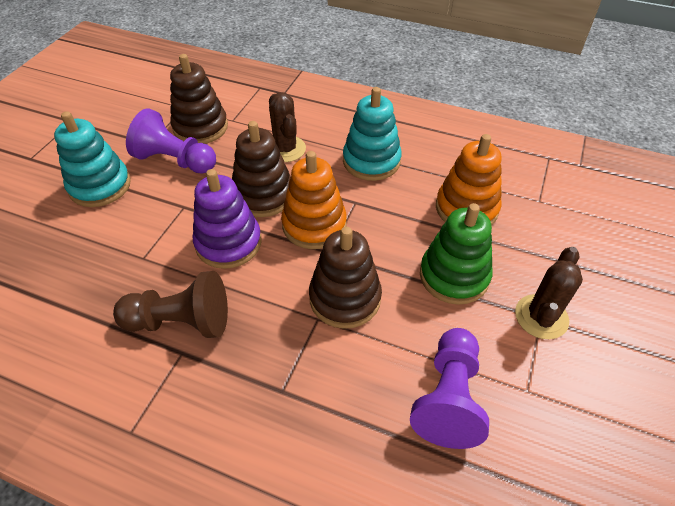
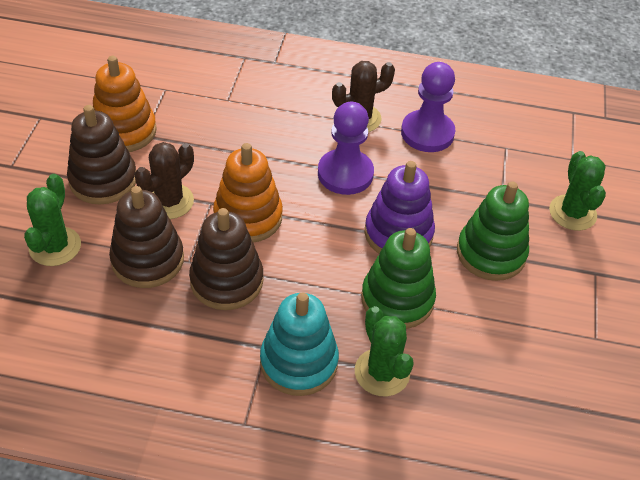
brown pawn: 1 -> 0
green cactus: 0 -> 3
green stacking toy: 1 -> 2
turquoise stacking toy: 2 -> 1

